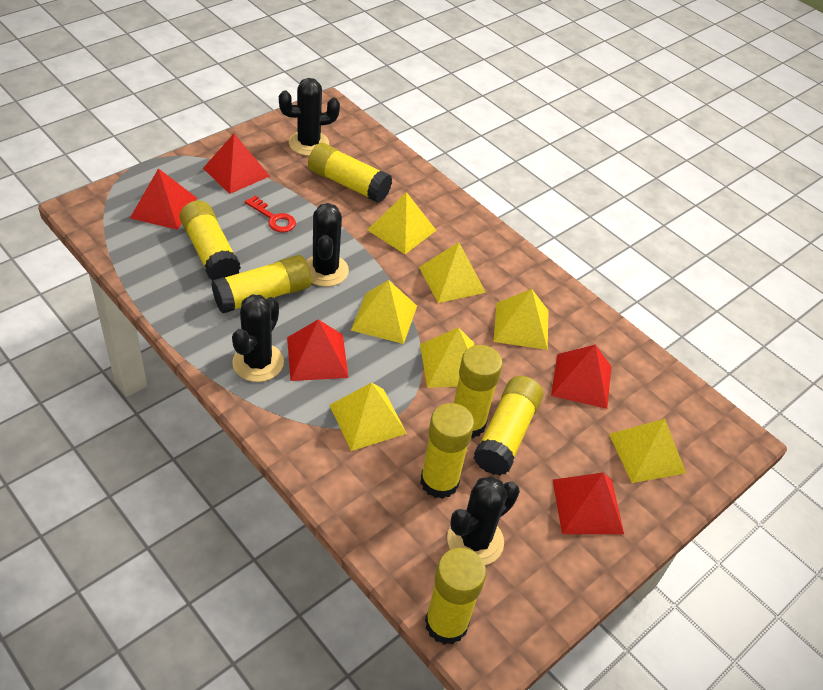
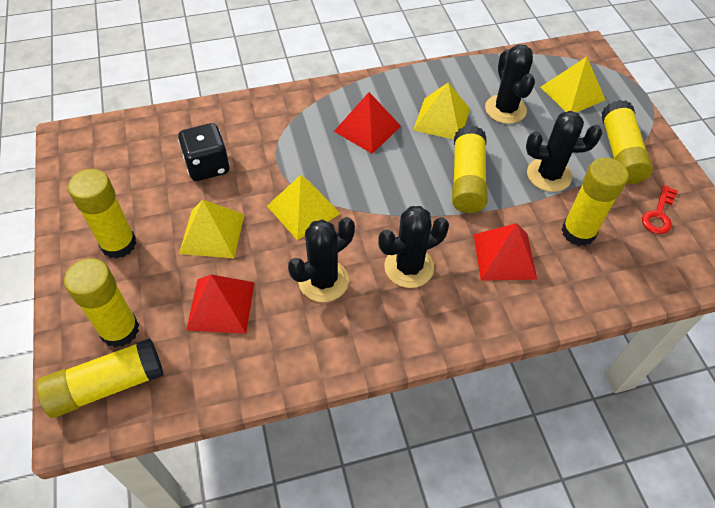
black dice: 0 -> 1
red pyramid: 5 -> 3
yellow glue stick: 7 -> 6
yellow pyramid: 7 -> 4

